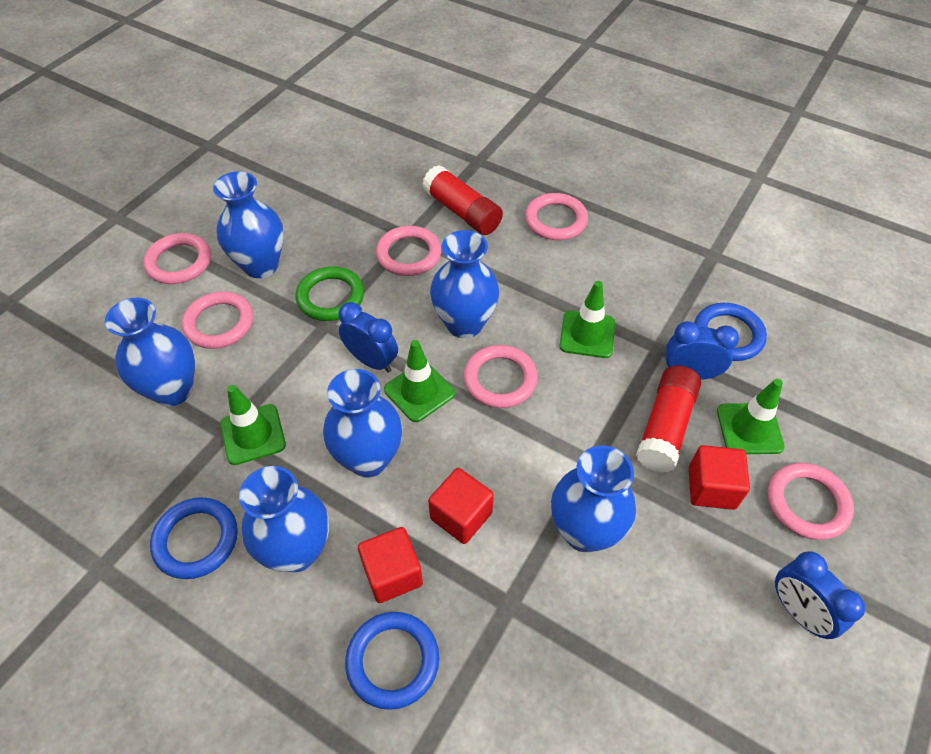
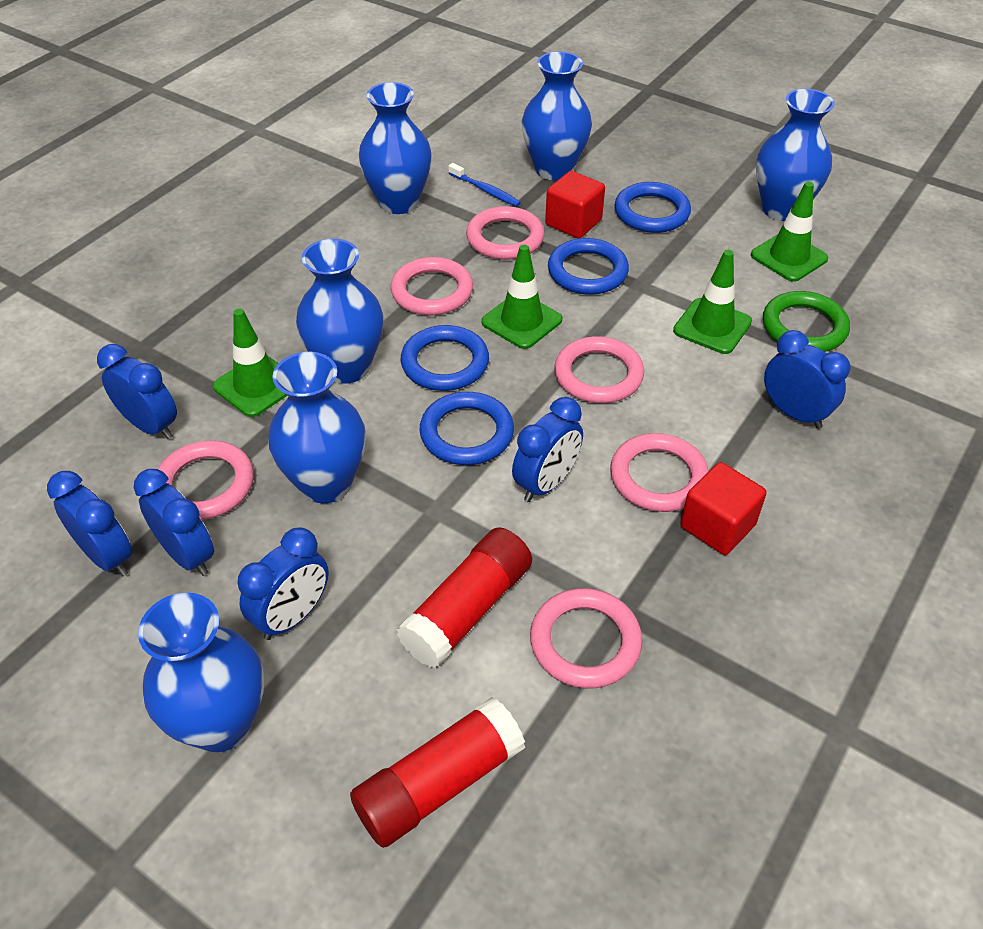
blue clock: 3 -> 6
blue ring: 3 -> 4
blue toothbrush: 0 -> 1
red cube: 3 -> 2

